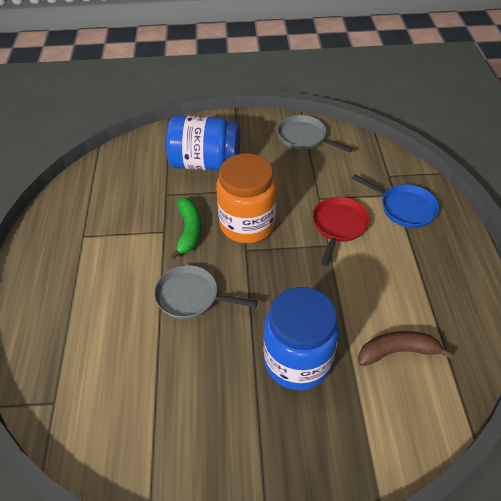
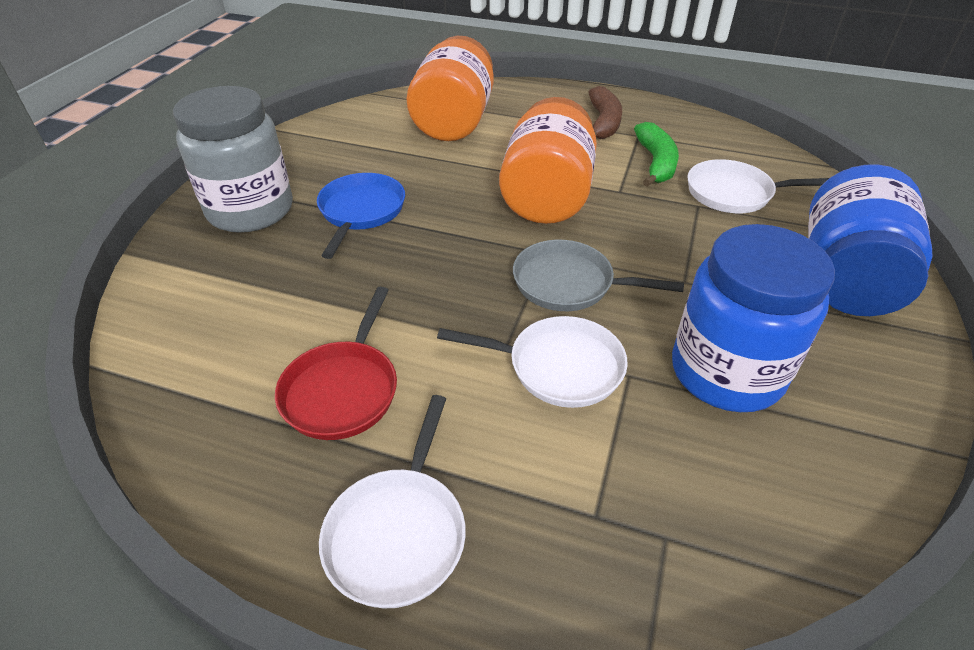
grey jar: 0 -> 1
grey pan: 2 -> 1
orange jar: 1 -> 2
white pan: 0 -> 3

